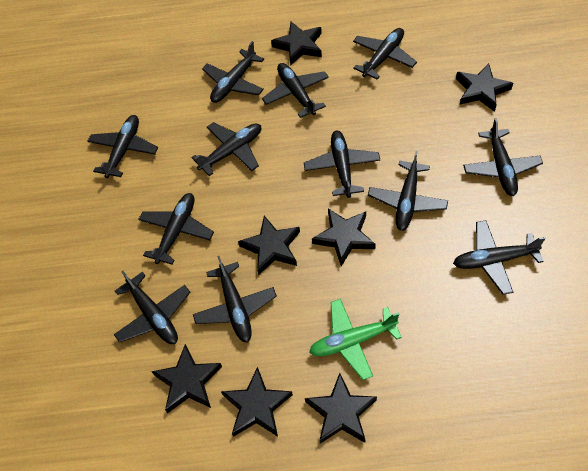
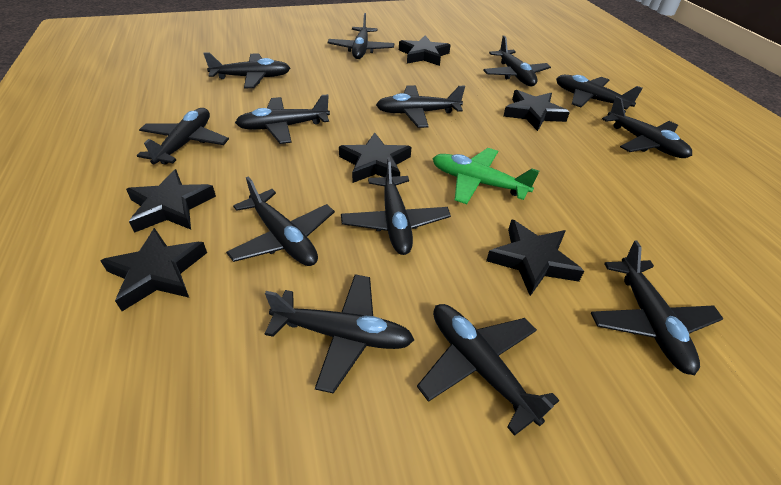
black plane: 12 -> 13
black star: 7 -> 6

